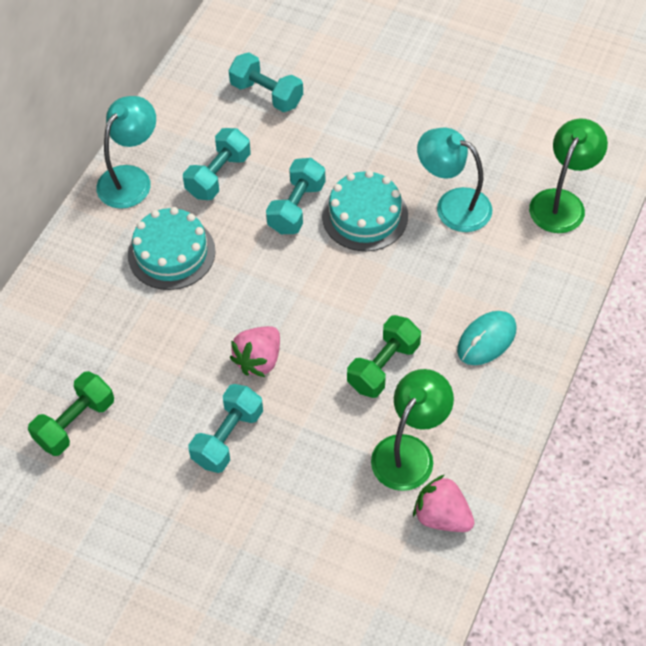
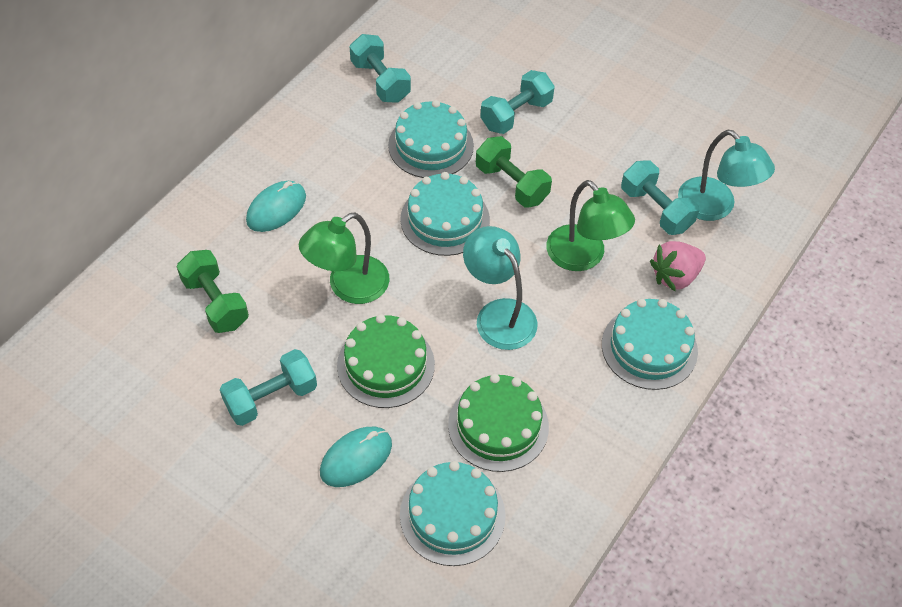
green cake: 0 -> 2
pink strawberry: 2 -> 1
turquoise cake: 2 -> 4
turquoise mouse: 1 -> 2

